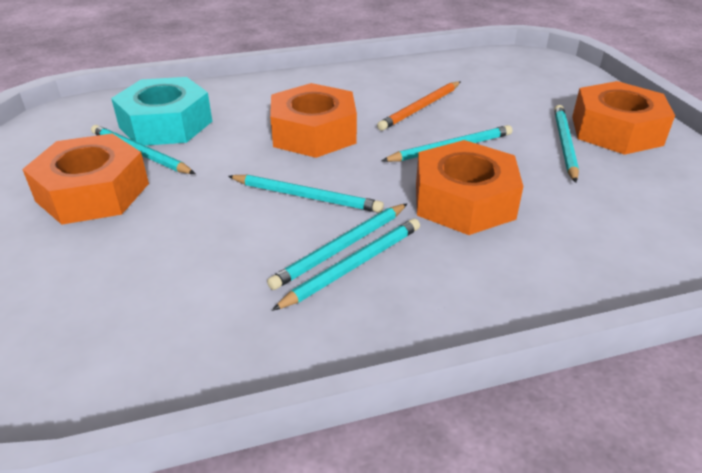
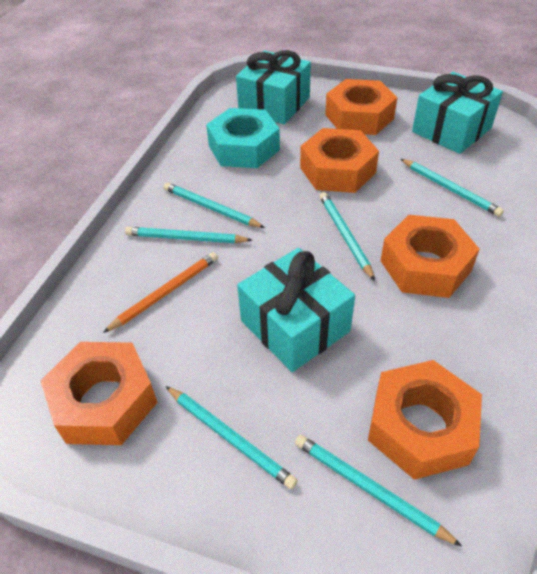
orange nut: 4 -> 5
turquoise gift: 0 -> 3

